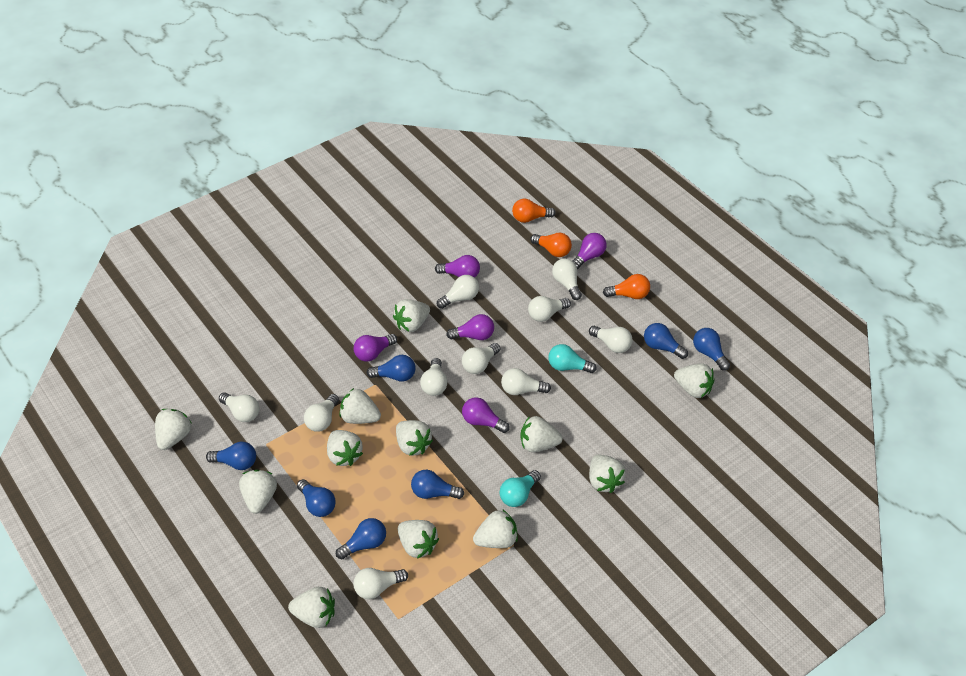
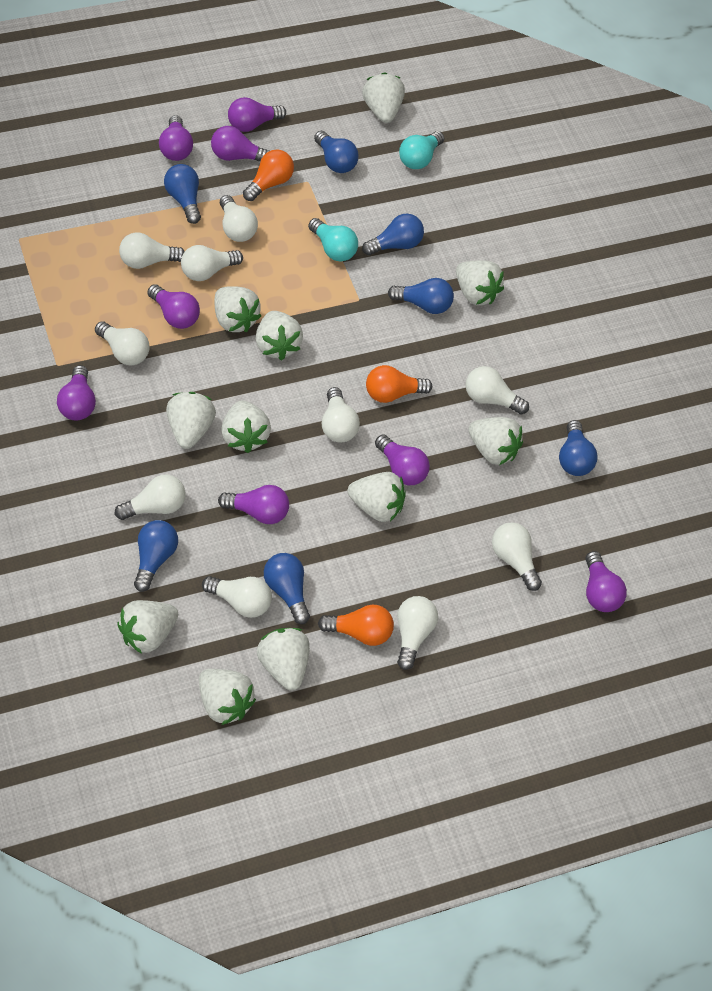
purple light bulb: 5 -> 8
white strawberry: 12 -> 11

